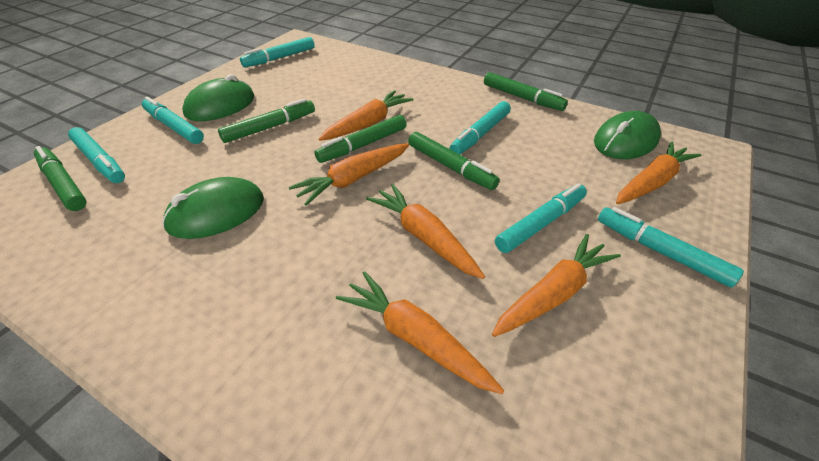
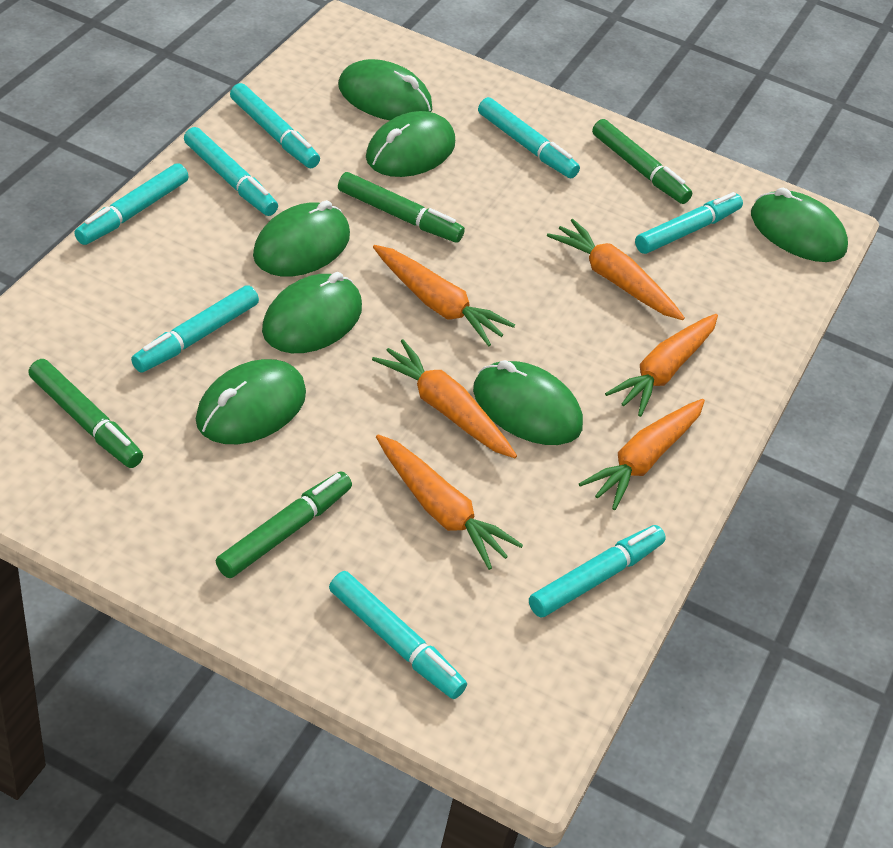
green marker: 5 -> 4
green mouse: 3 -> 7
turquoise marker: 6 -> 8

